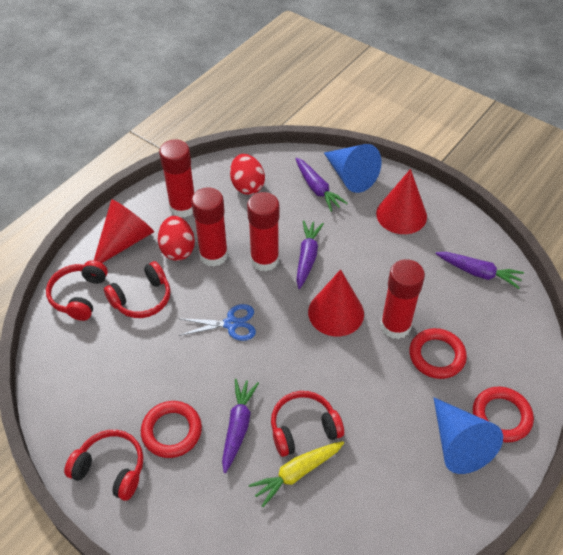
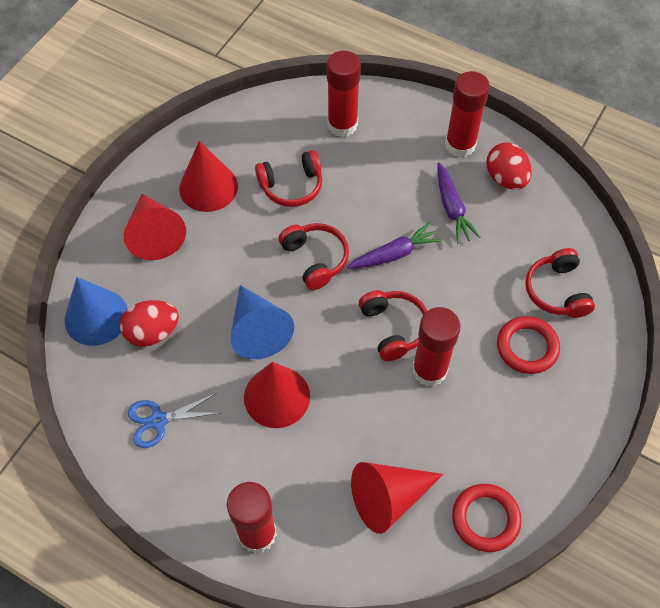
purple carrot: 4 -> 2
red cone: 3 -> 4
red ring: 3 -> 2
yellow carrot: 1 -> 0

